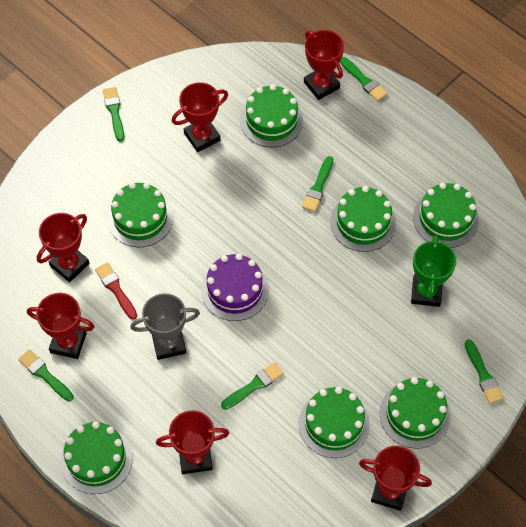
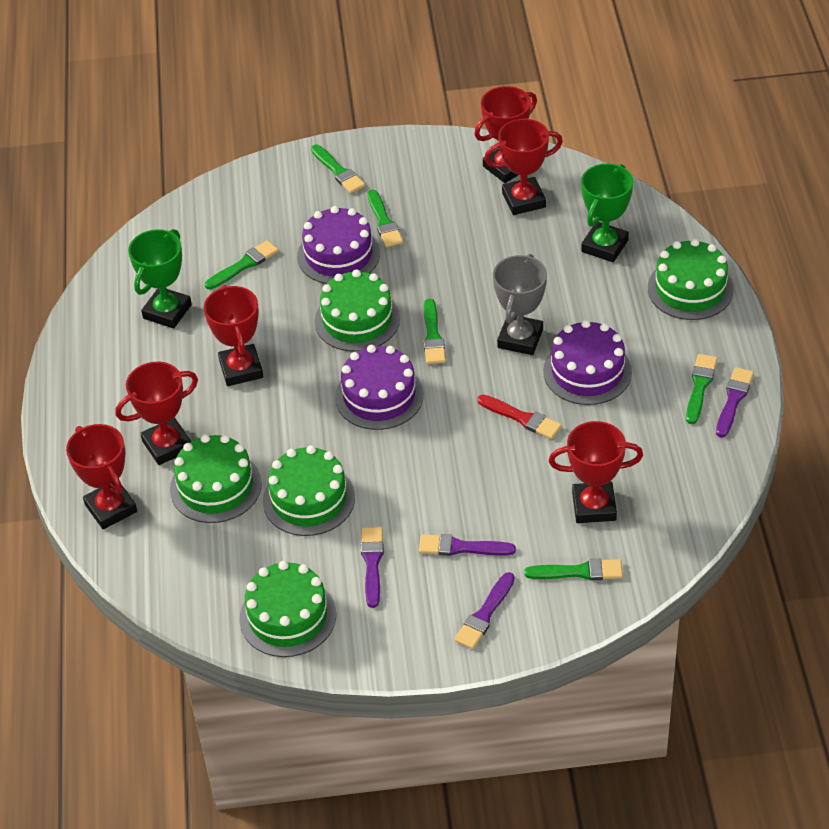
green cake: 7 -> 5
green trophy: 1 -> 2
purple brush: 0 -> 4
purple cake: 1 -> 3

